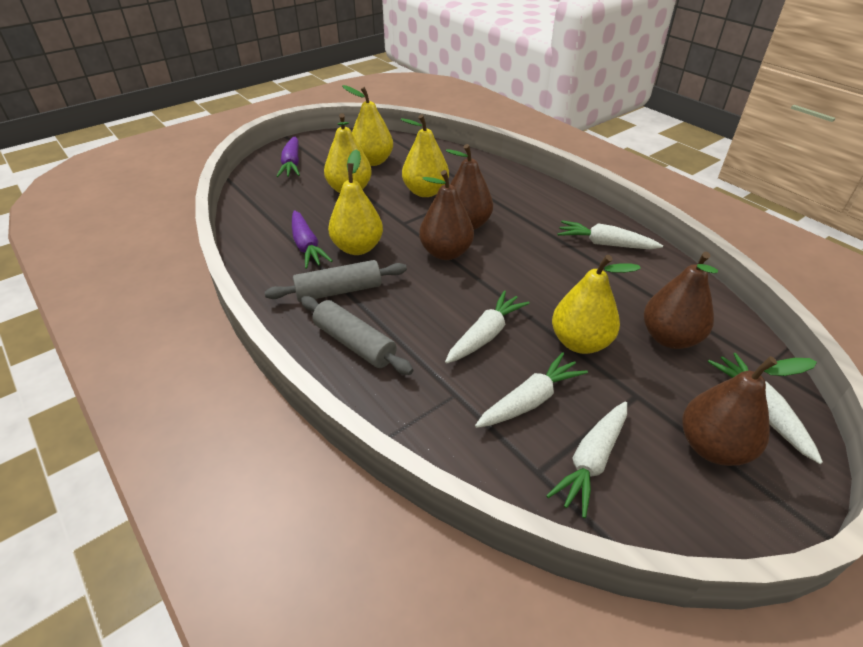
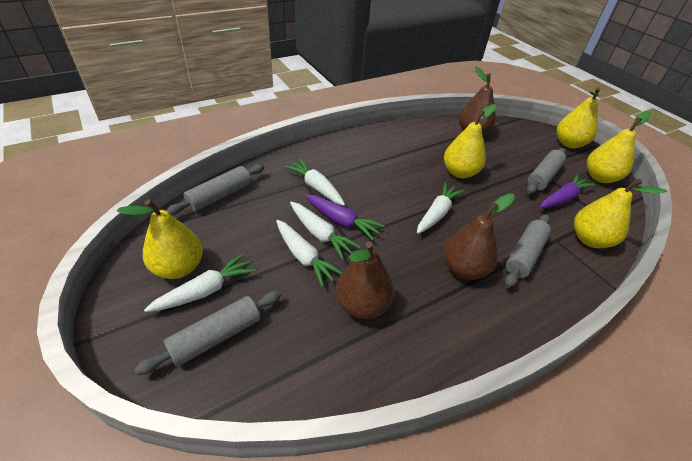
brown pear: 4 -> 3
grey rolling pin: 2 -> 4

